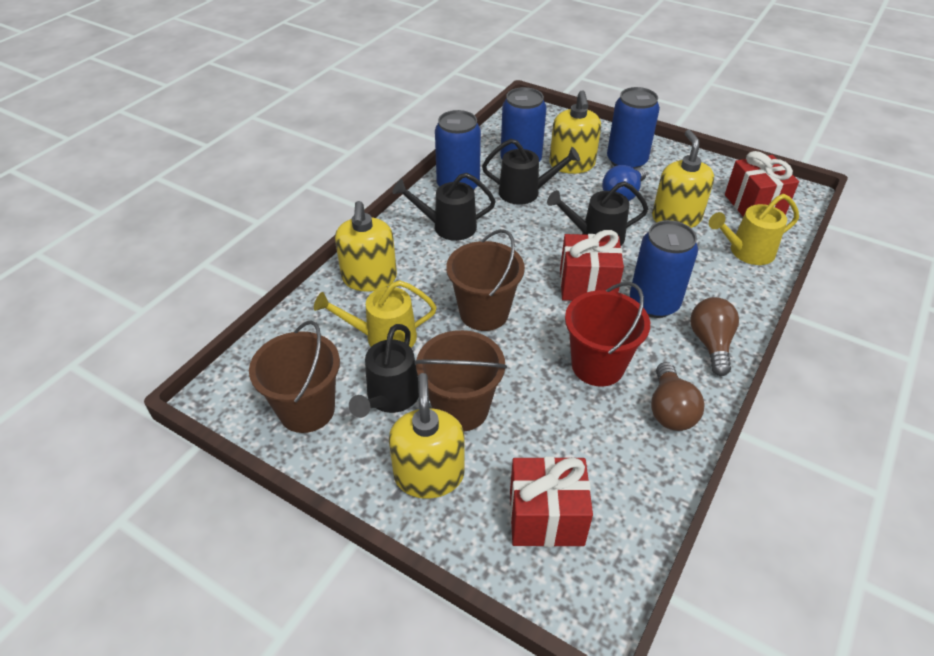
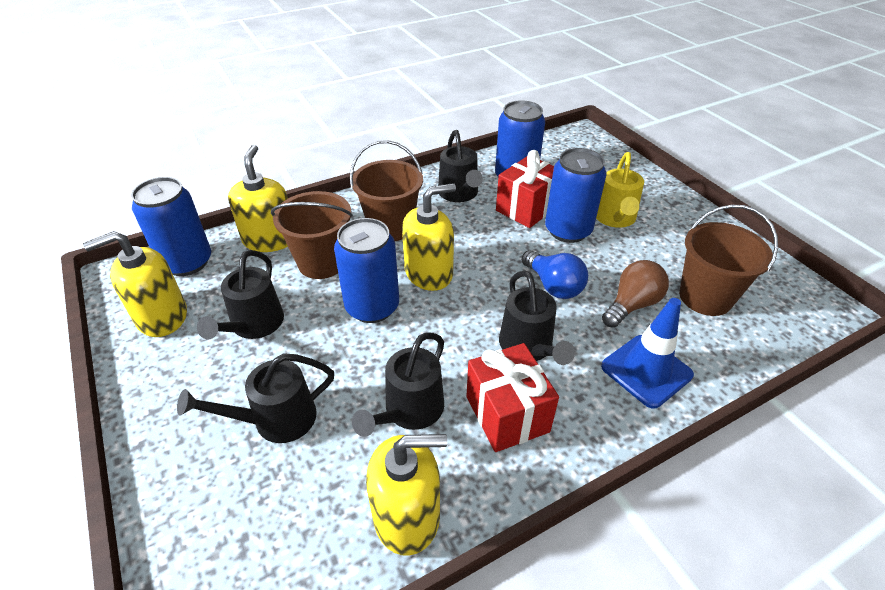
black watering can: 4 -> 5
blue traffic cone: 0 -> 1
brown light bulb: 2 -> 1
red bucket: 1 -> 0
red gift: 3 -> 2
yellow watering can: 2 -> 1

